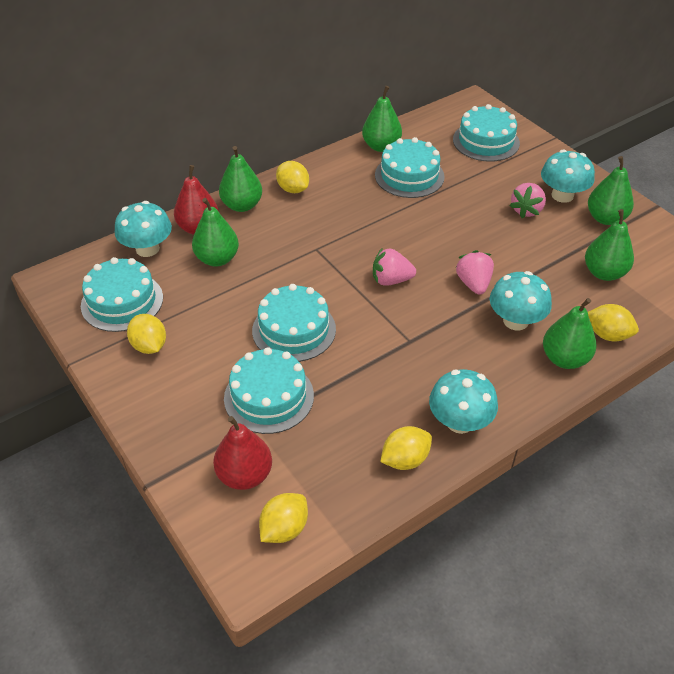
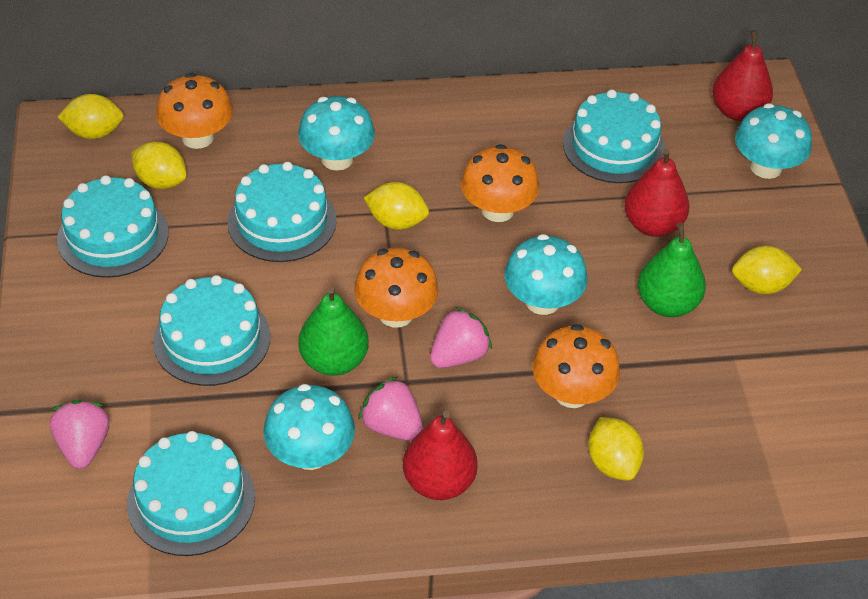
green pear: 6 -> 2
orange mushroom: 0 -> 4
red pear: 2 -> 3

